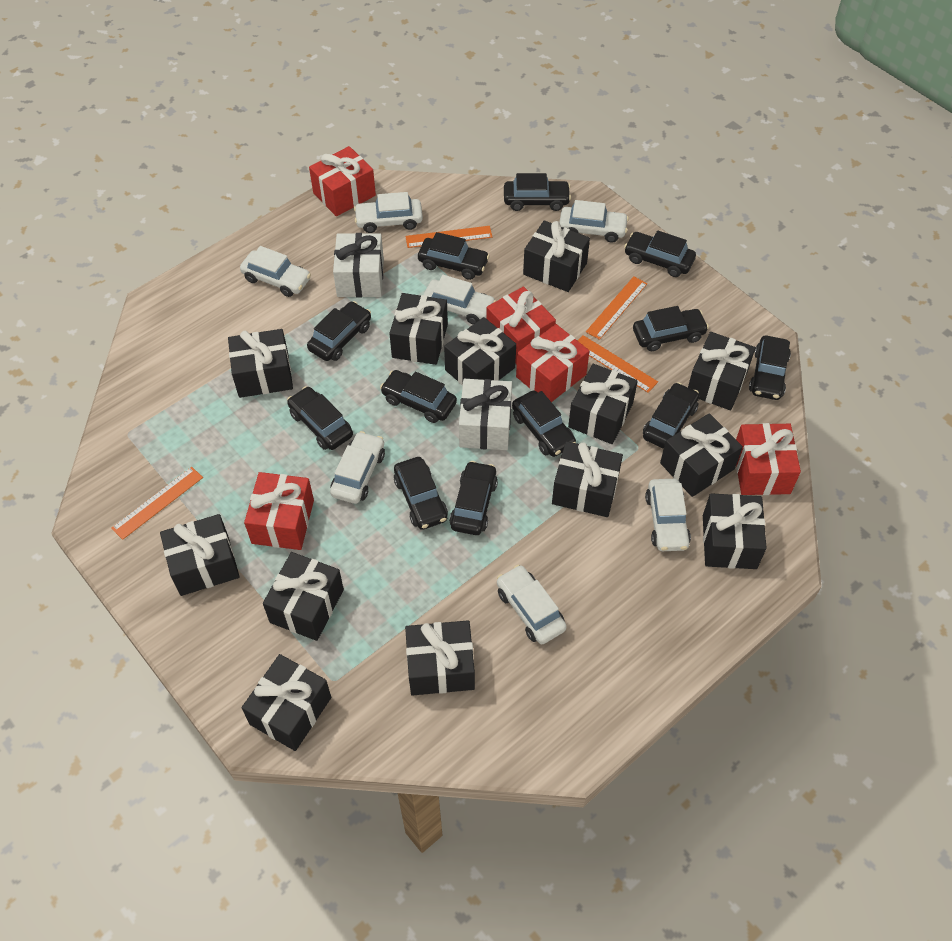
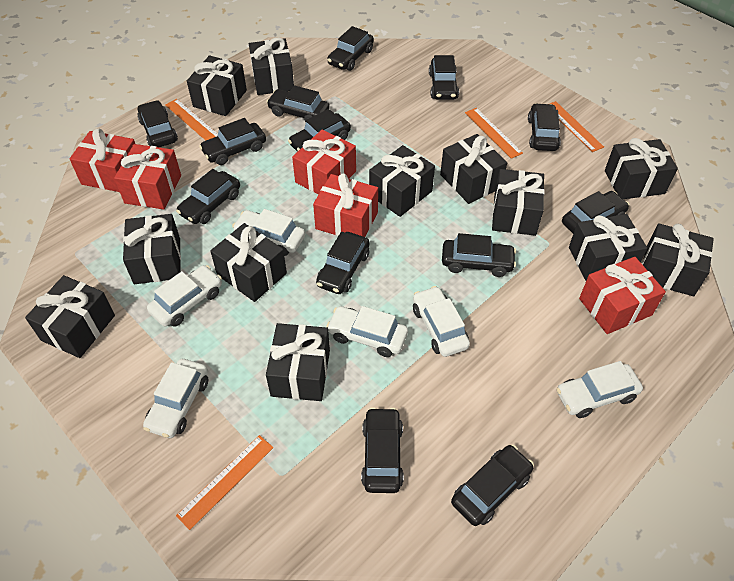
black car: 12 -> 13
black gift: 13 -> 12
white car: 7 -> 6
white gift: 2 -> 0

